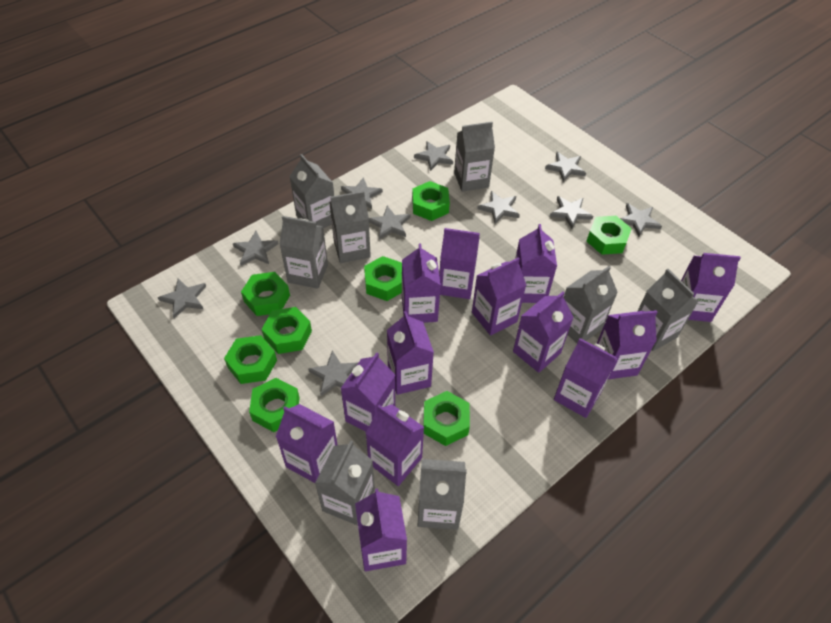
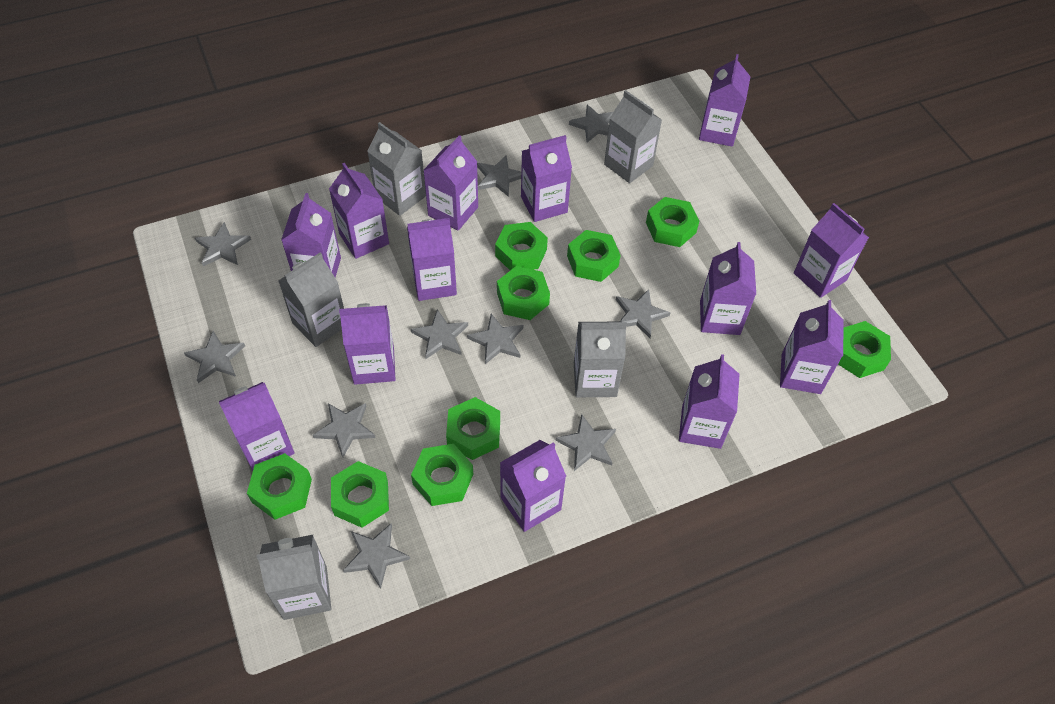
green nut: 8 -> 9
grey carton: 8 -> 5

